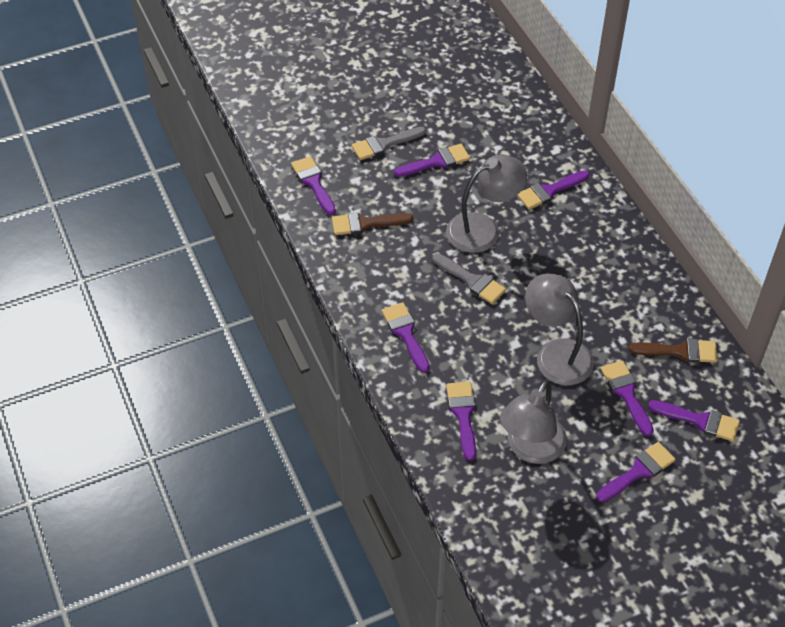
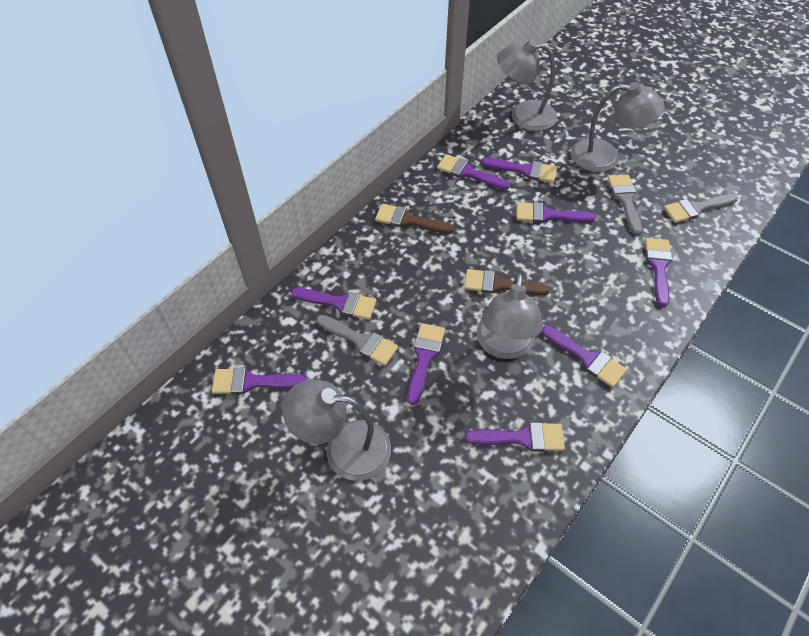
grey brush: 2 -> 3
grey lamp: 3 -> 4
purple brush: 8 -> 9

